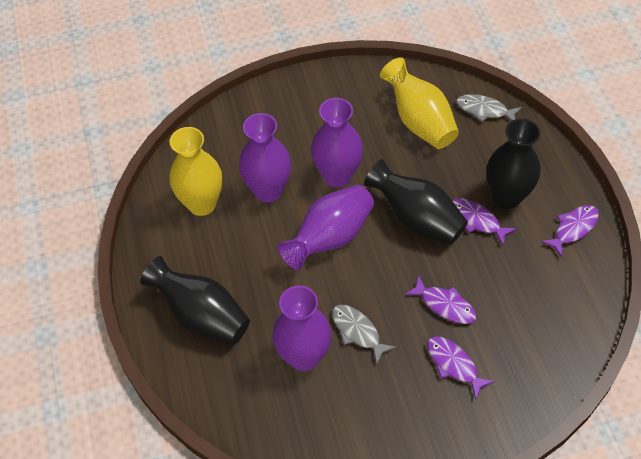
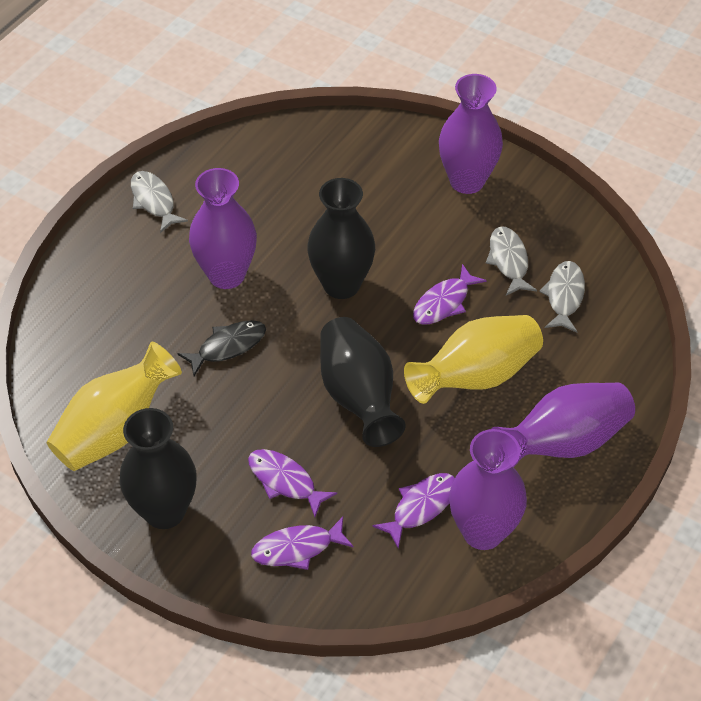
black fish: 0 -> 1
grey fish: 2 -> 3

